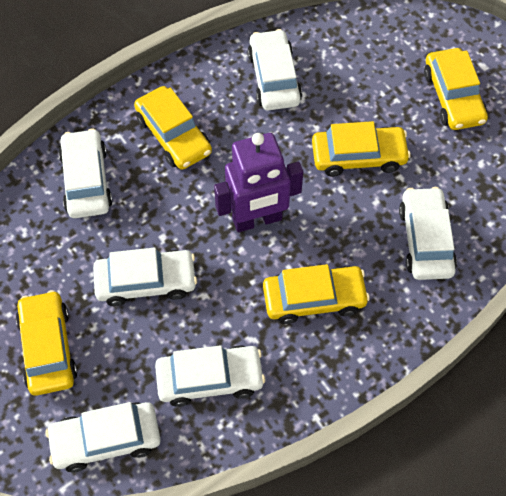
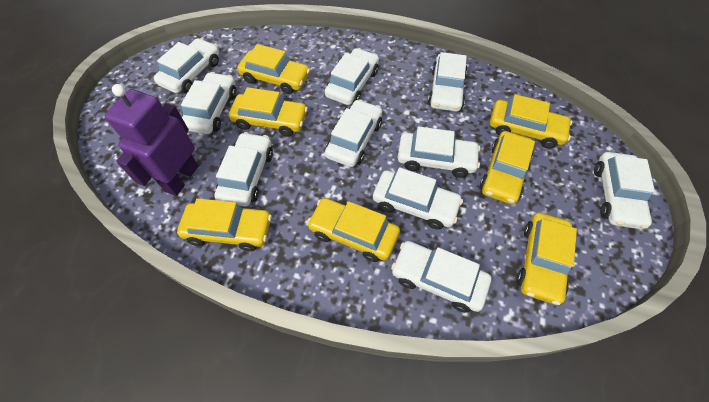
white car: 6 -> 10
yellow car: 5 -> 7

